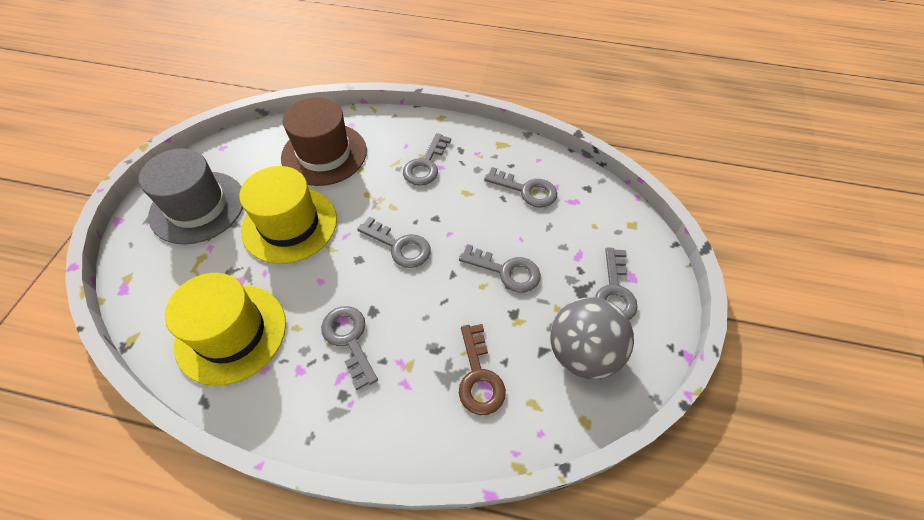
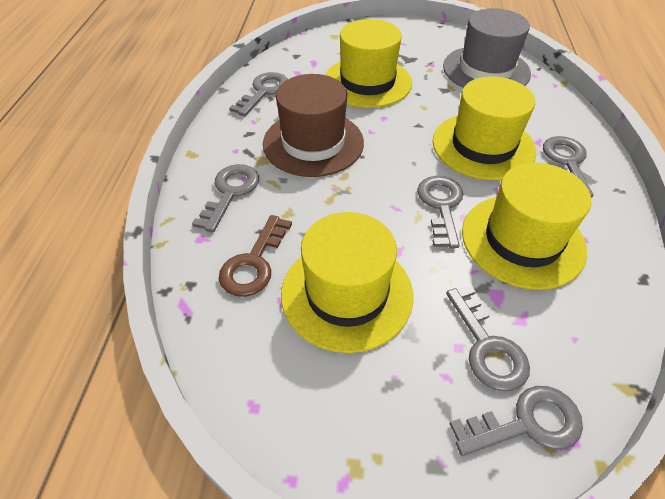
grey ball: 1 -> 0
yellow hat: 2 -> 4

